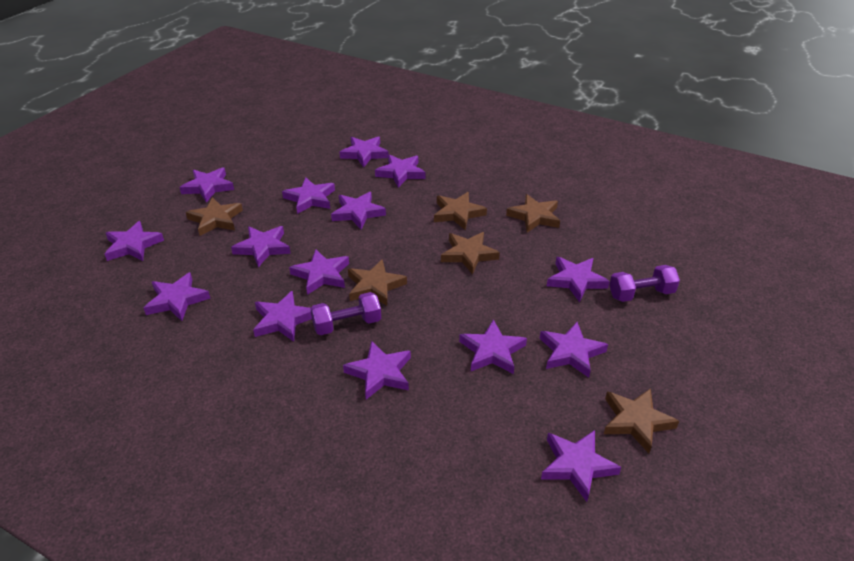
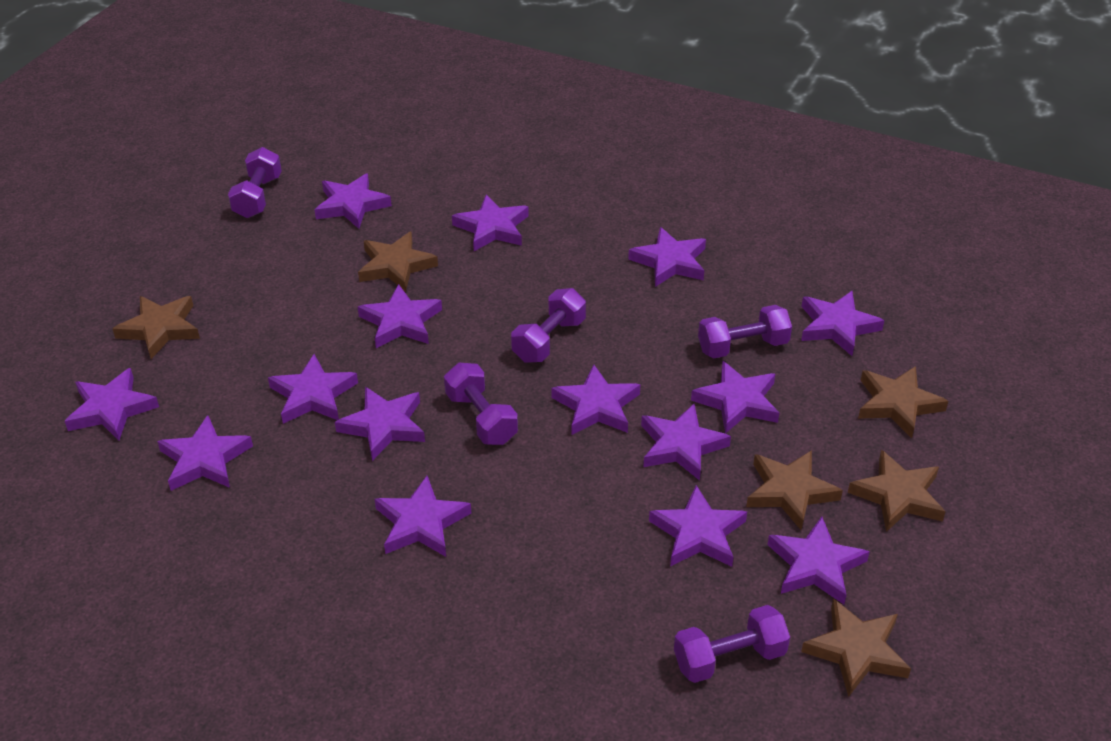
purple dumbbell: 2 -> 5

